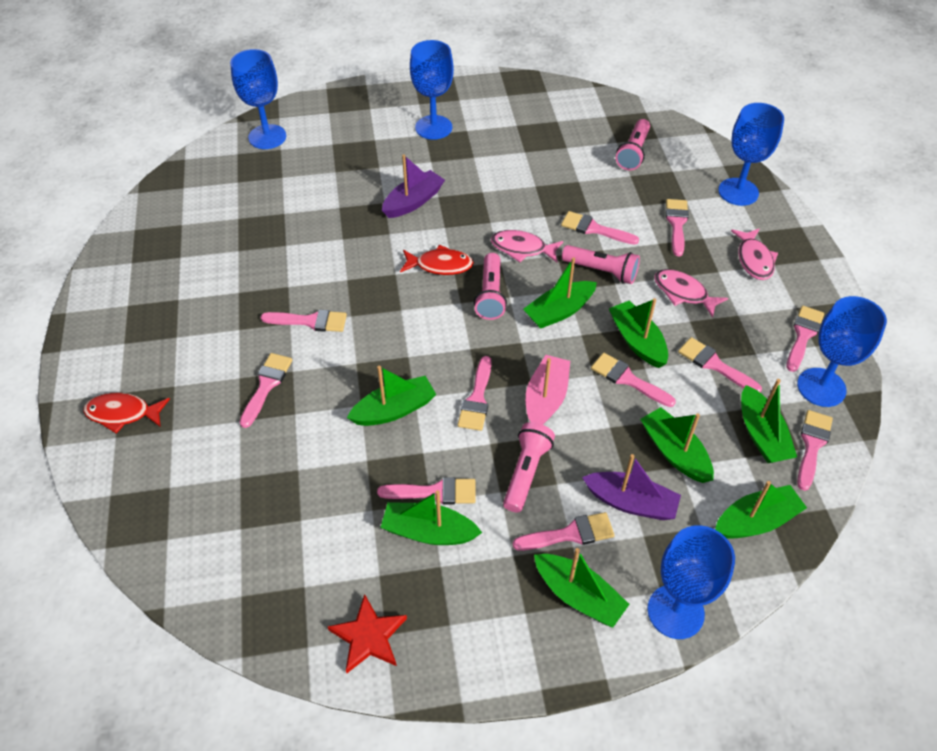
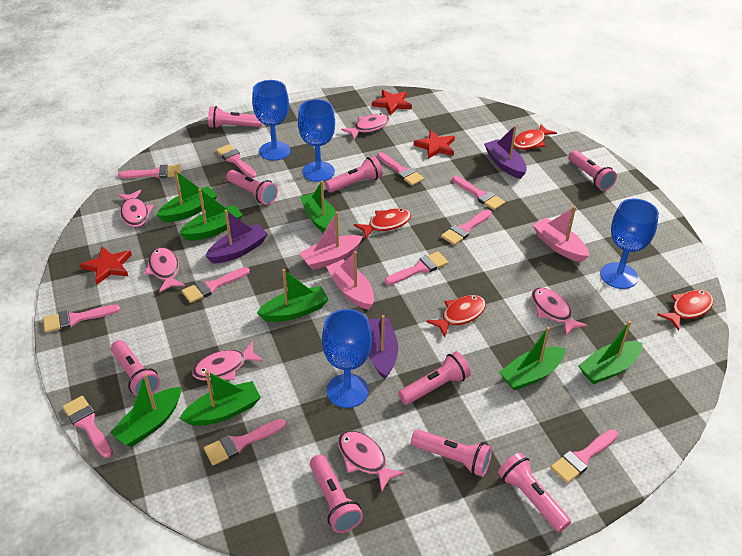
blue goblet: 5 -> 4
pink boat: 1 -> 3
pink fish: 3 -> 6
pink flashlight: 4 -> 9
purple boat: 2 -> 3
red fish: 2 -> 4
red star: 1 -> 3

